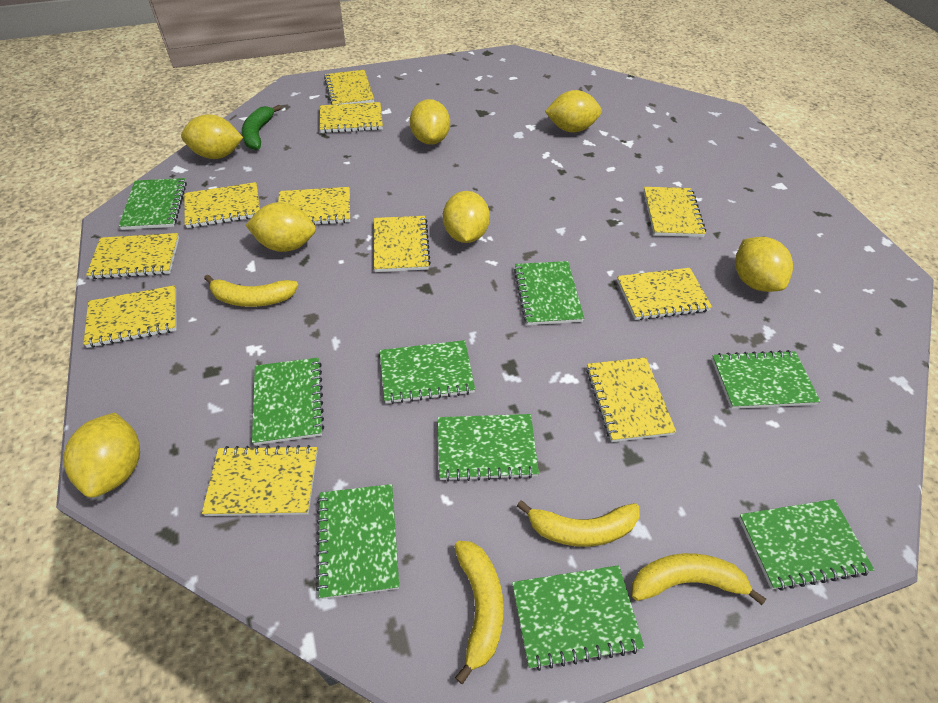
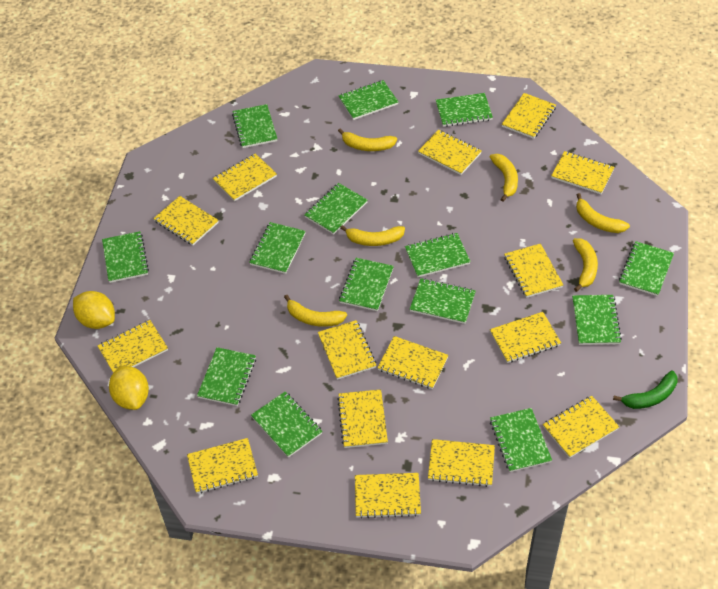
green notebook: 9 -> 14
yellow banana: 4 -> 6
yellow lemon: 7 -> 2
yellow notebook: 11 -> 15

